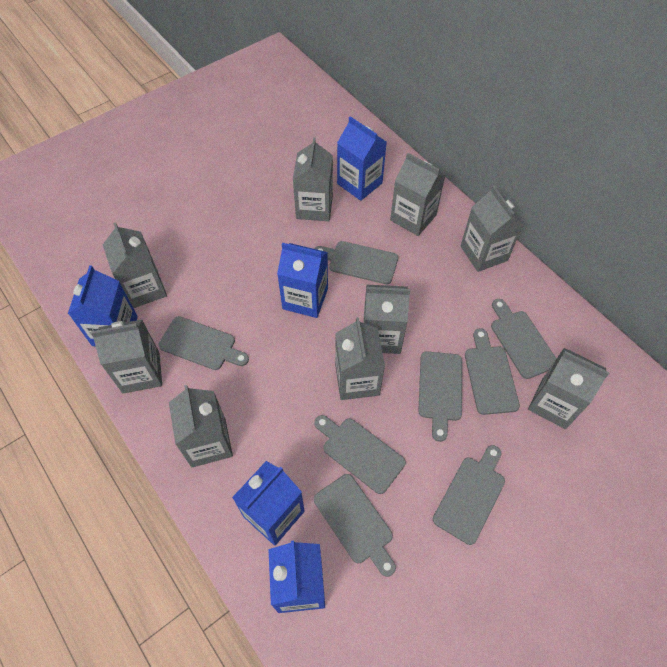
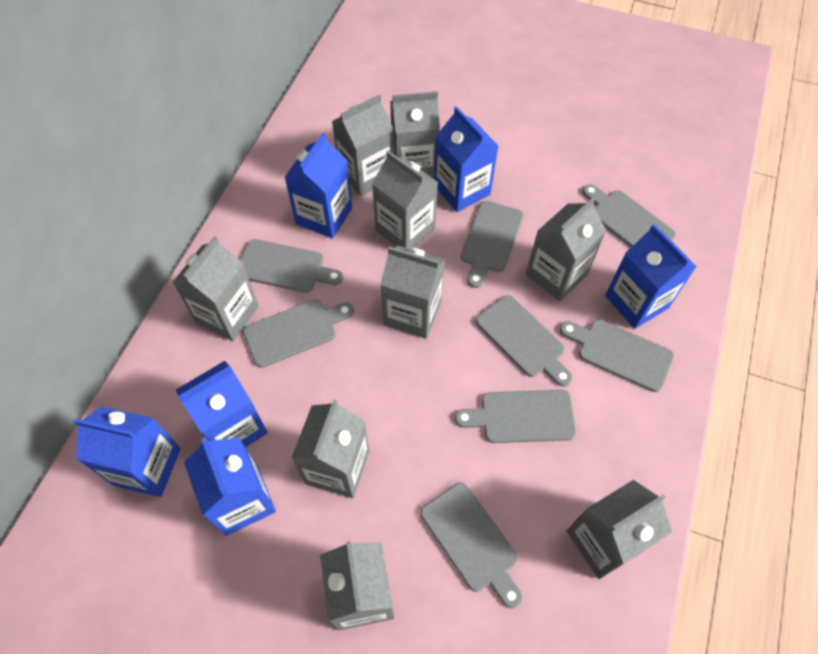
blue carton: 5 -> 6

